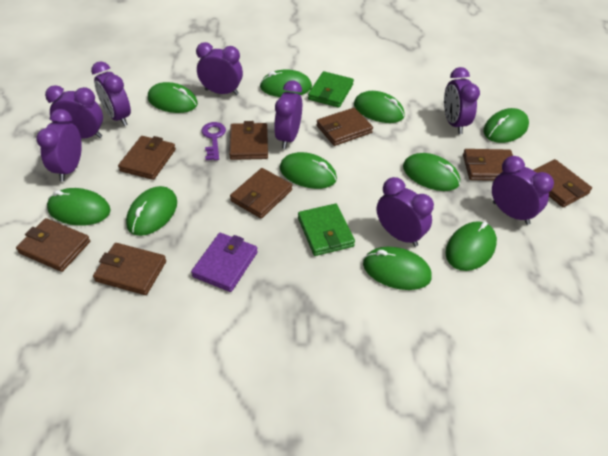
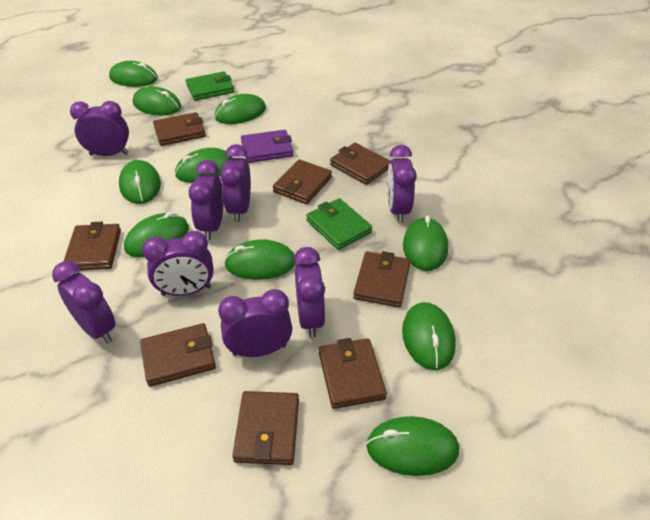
purple key: 1 -> 0

